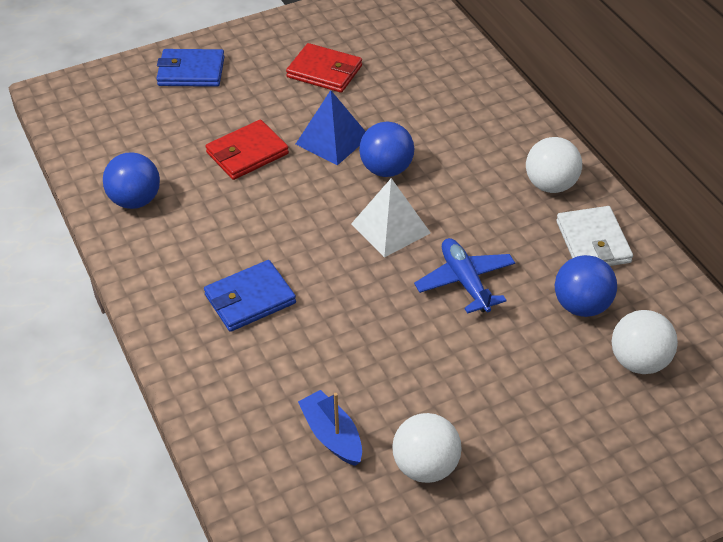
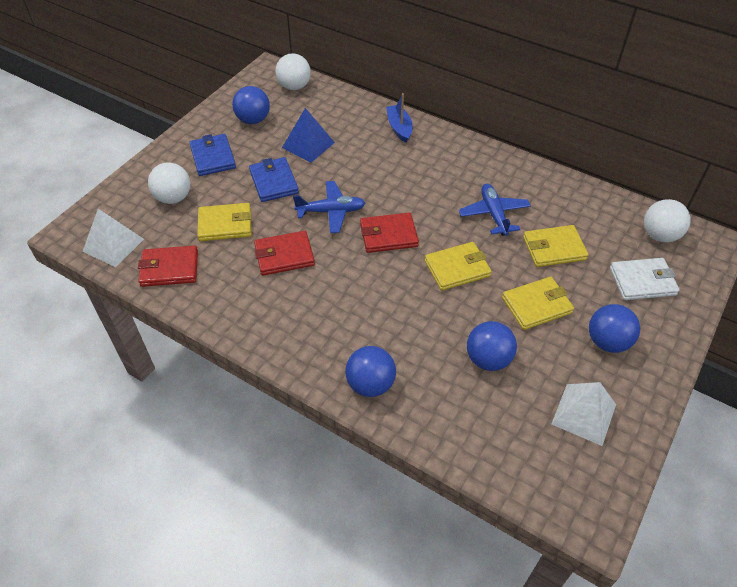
blue ball: 3 -> 4
blue plane: 1 -> 2
red wallet: 2 -> 3
white pyramid: 1 -> 2
yellow wallet: 0 -> 4

